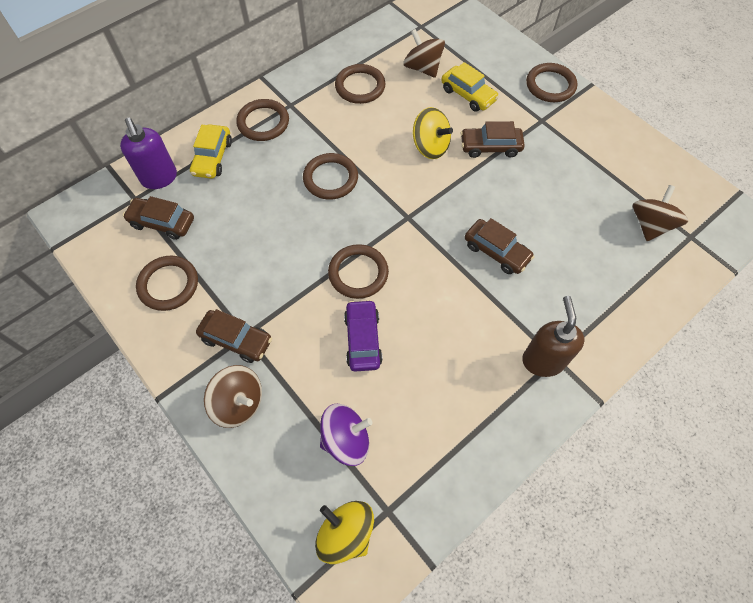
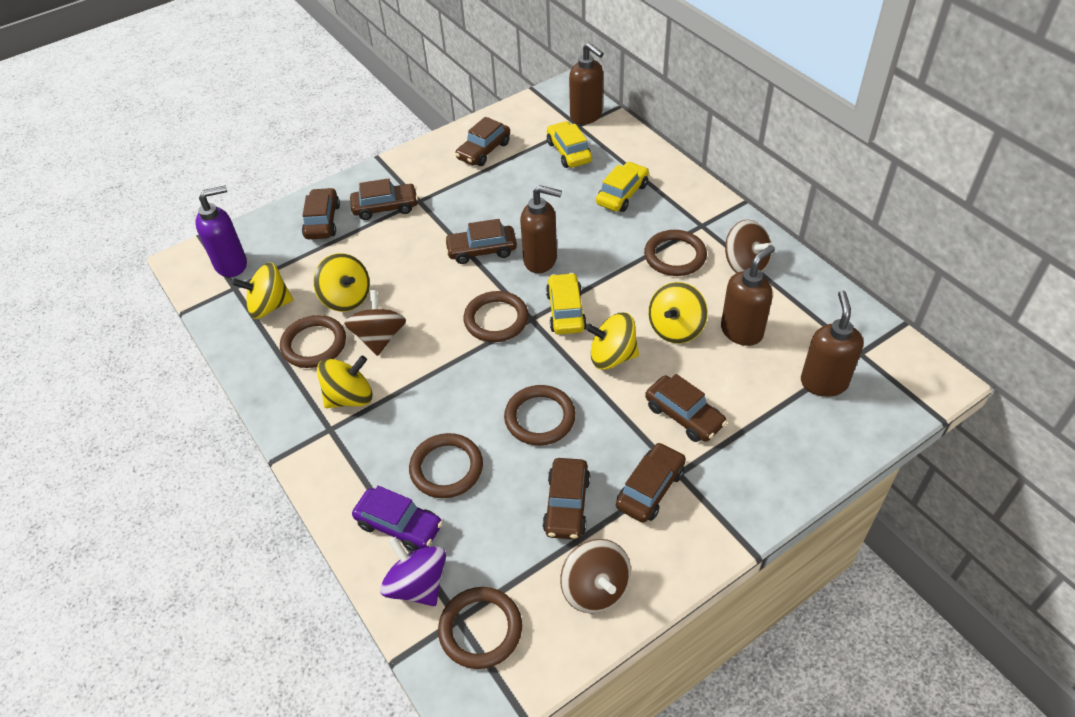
brown car: 4 -> 7
brown soap dispenser: 1 -> 4
yellow car: 2 -> 3
yellow spinning top: 2 -> 5

